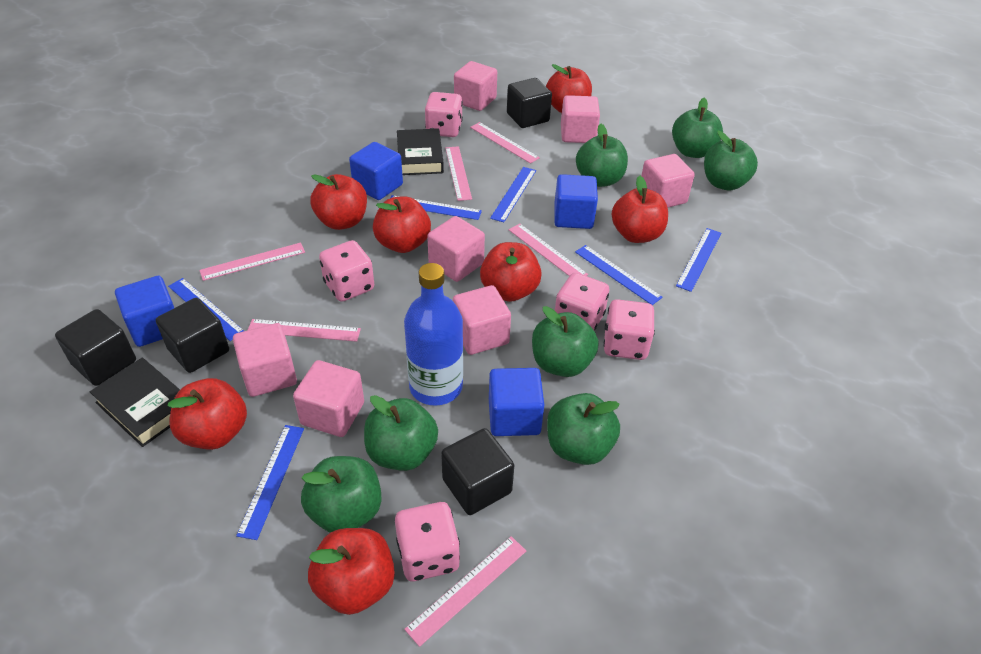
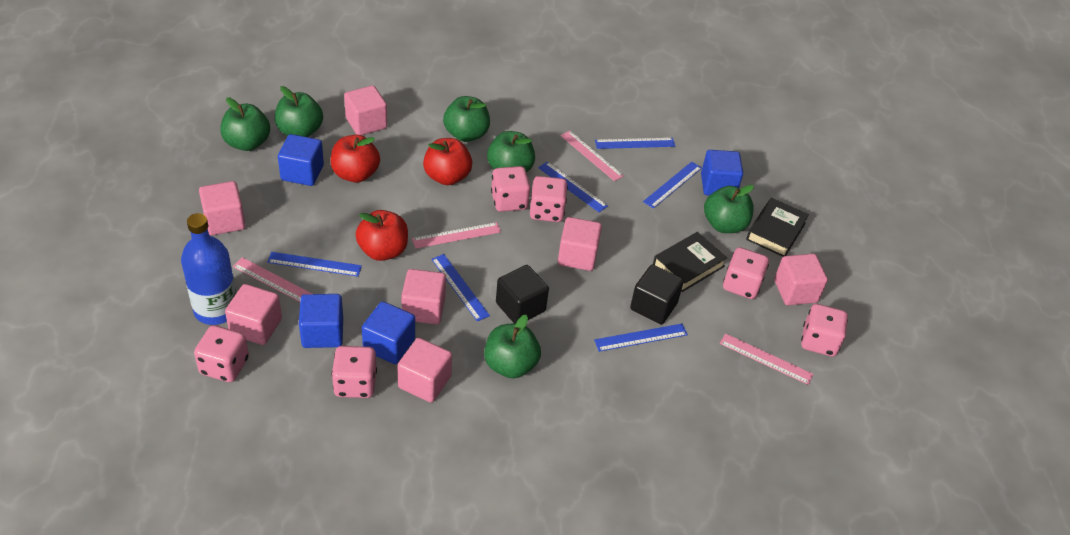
black cube: 4 -> 2
green apple: 7 -> 6
pink dice: 5 -> 6
pink ruler: 6 -> 4
red apple: 7 -> 3

